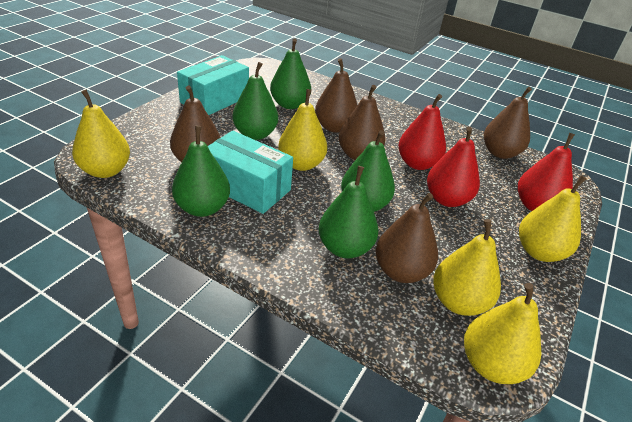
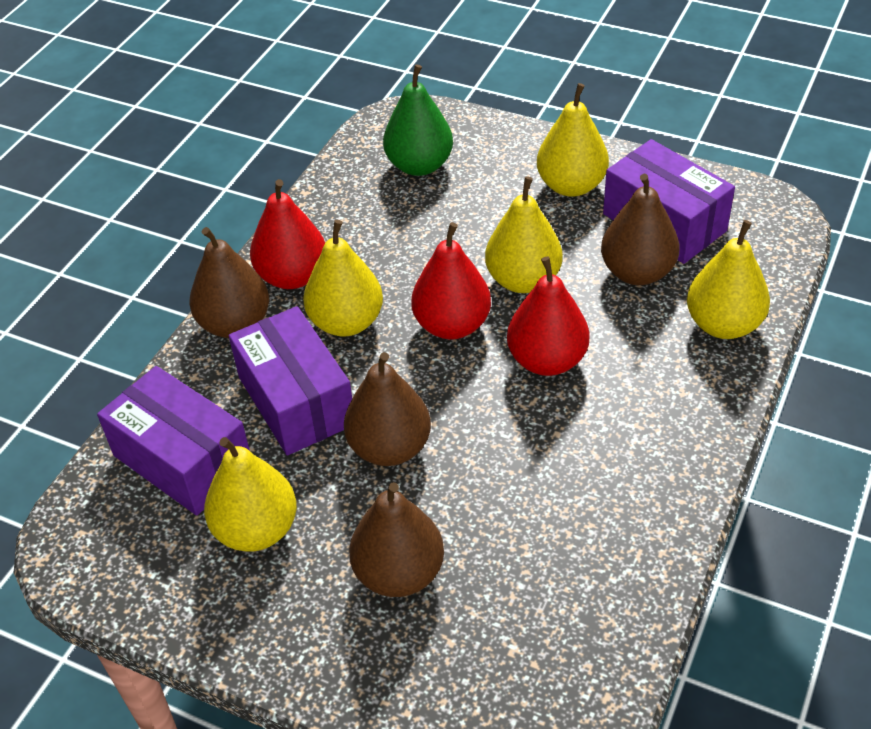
brown pear: 5 -> 4
green pear: 5 -> 1
purple box: 0 -> 3
turquoise box: 2 -> 0

